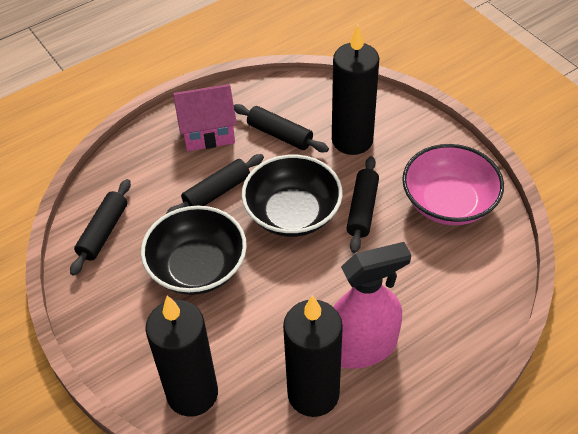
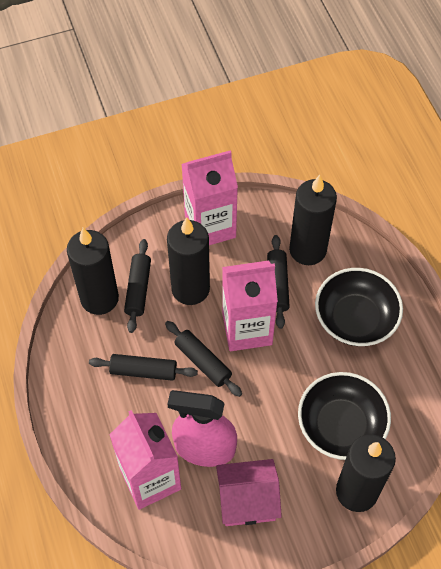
black candle: 3 -> 4
pink bowl: 1 -> 0
pink carton: 0 -> 3

